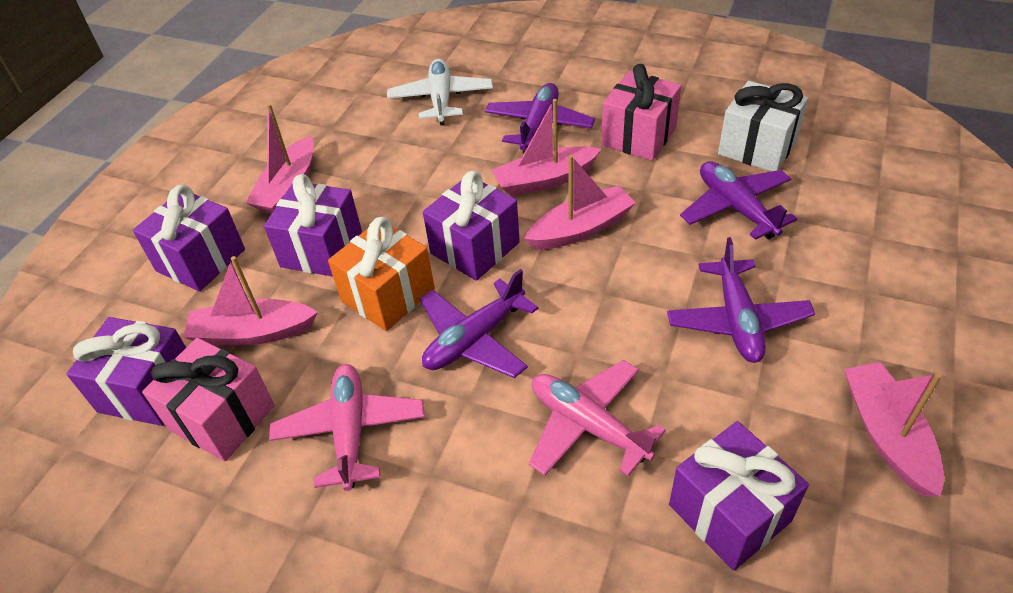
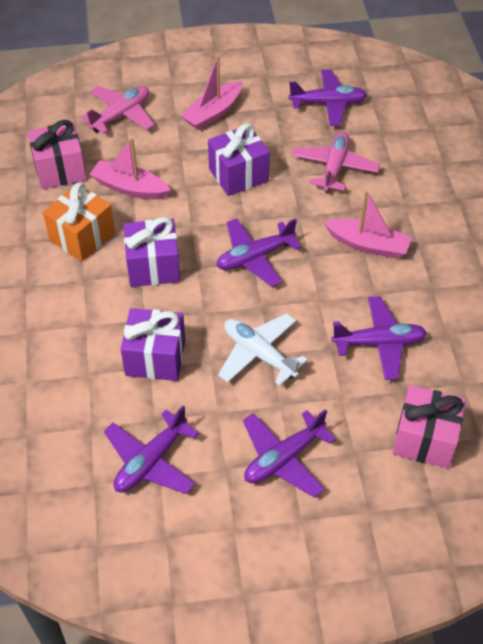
pink boat: 5 -> 3
purple gift: 5 -> 3
purple plane: 4 -> 5
white gift: 1 -> 0

